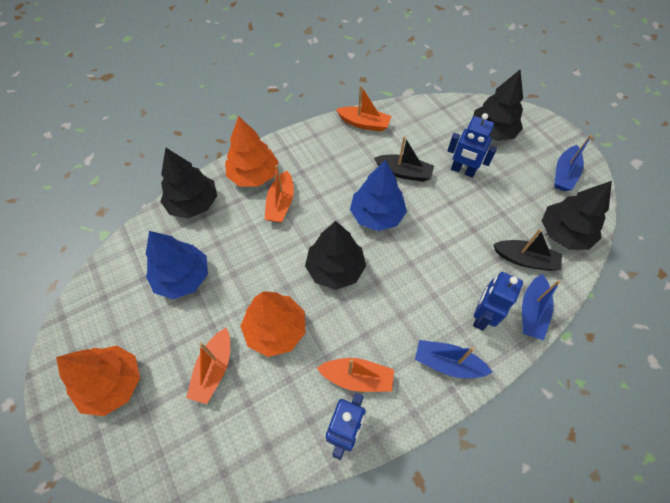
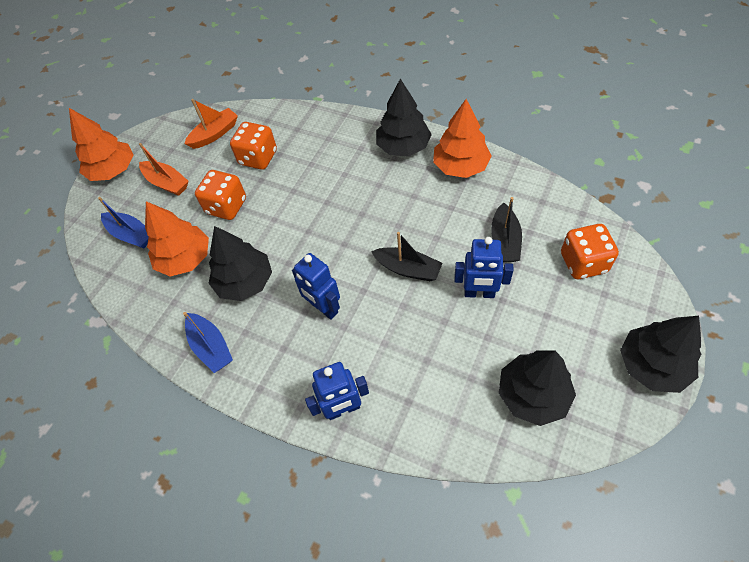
blue boat: 3 -> 2
blue tree: 2 -> 0
orange boat: 4 -> 2
orange dice: 0 -> 3

